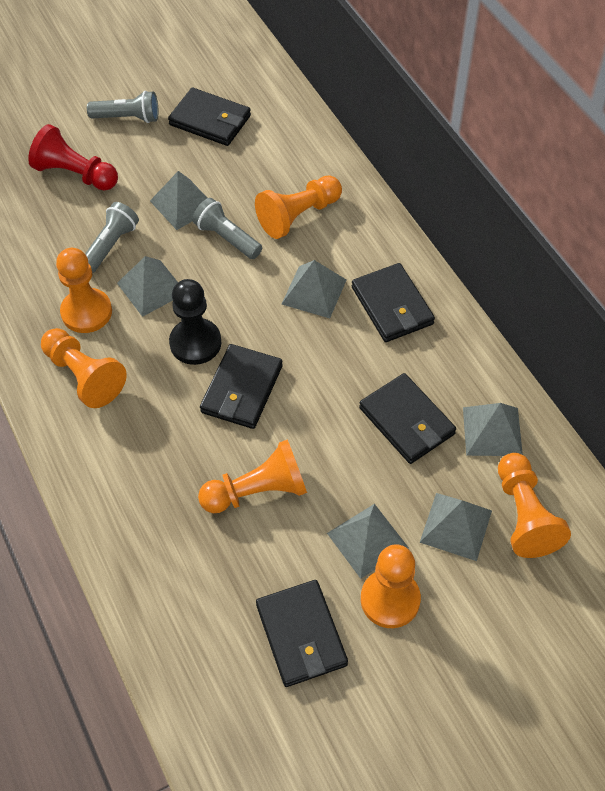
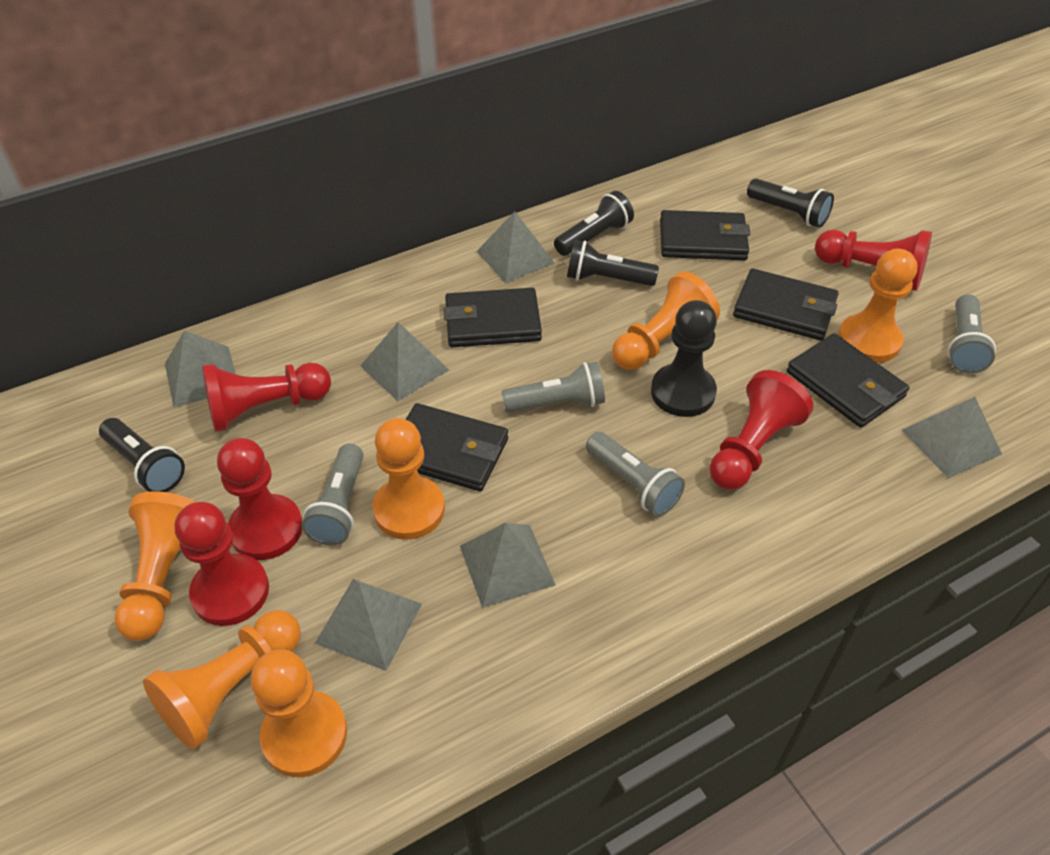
black flashlight: 0 -> 4
grey flashlight: 3 -> 4
red pawn: 1 -> 5

